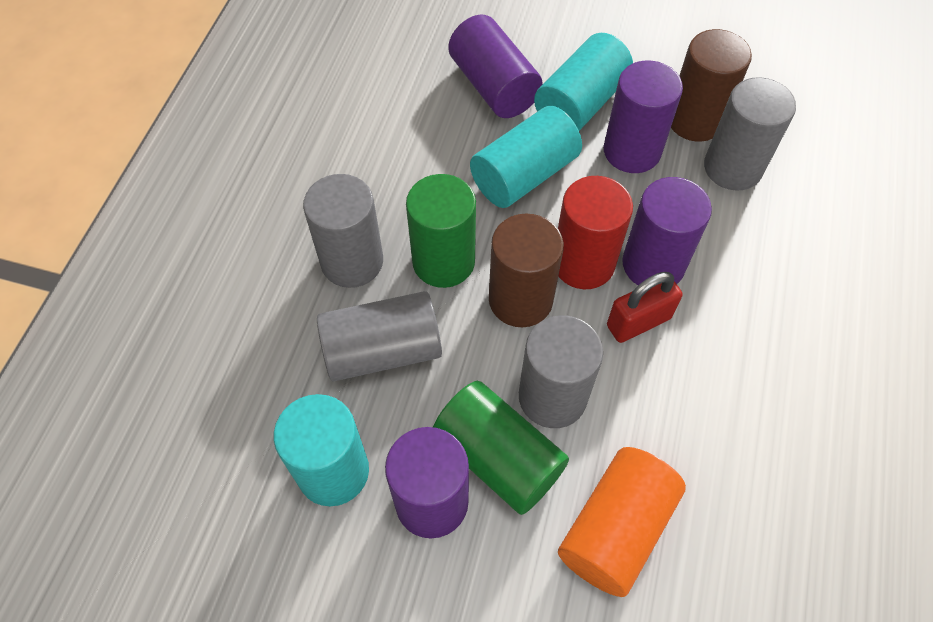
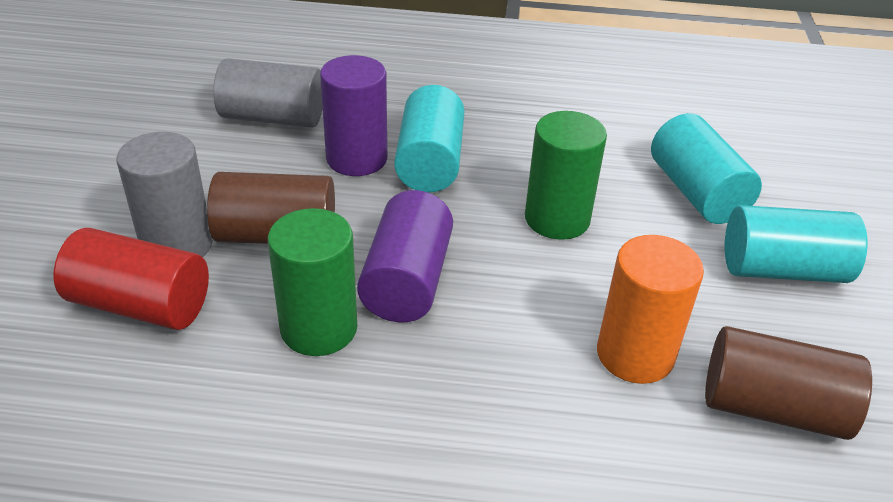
grey cylinder: 4 -> 2
purple cylinder: 4 -> 2
red padlock: 1 -> 0

